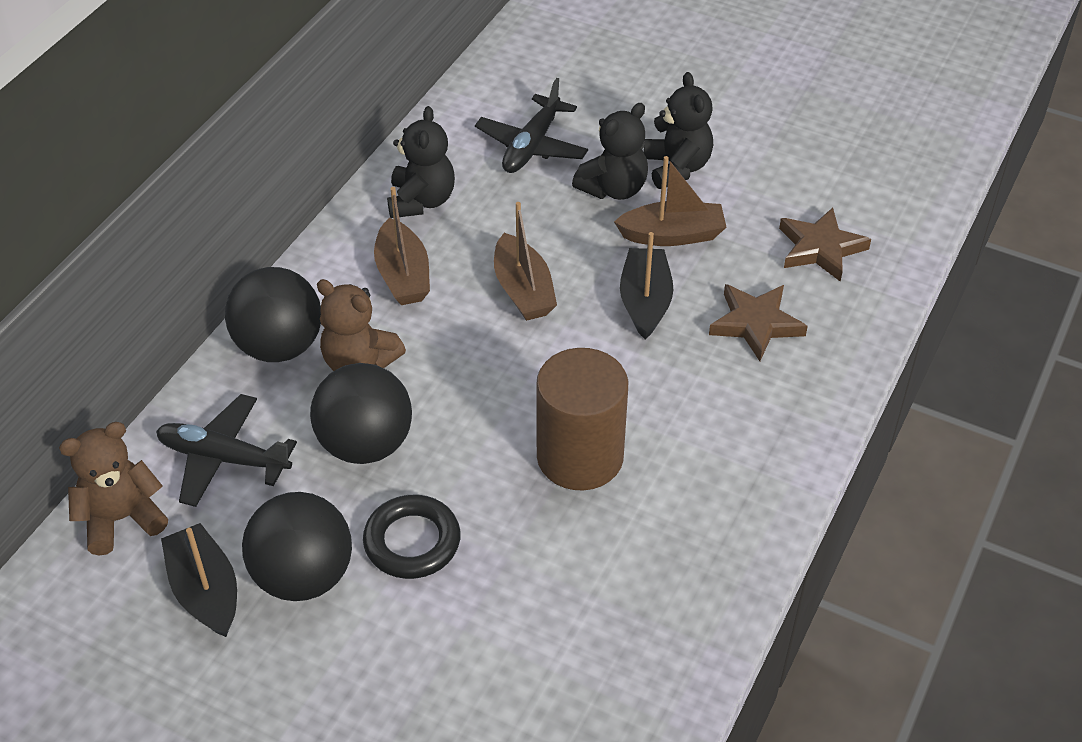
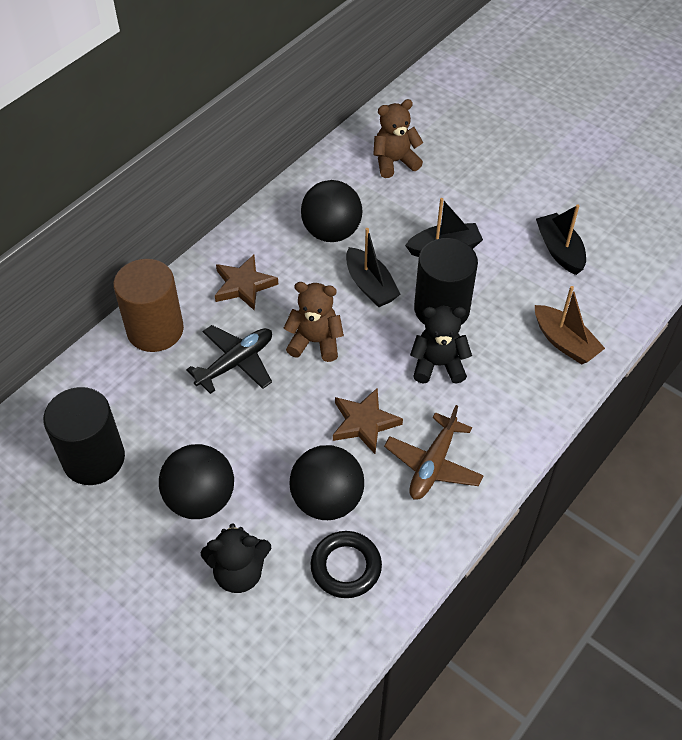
black boat: 2 -> 3
black cylinder: 0 -> 2
black plane: 2 -> 1
black teddy bear: 3 -> 2
brown boat: 3 -> 1
brown plane: 0 -> 1

